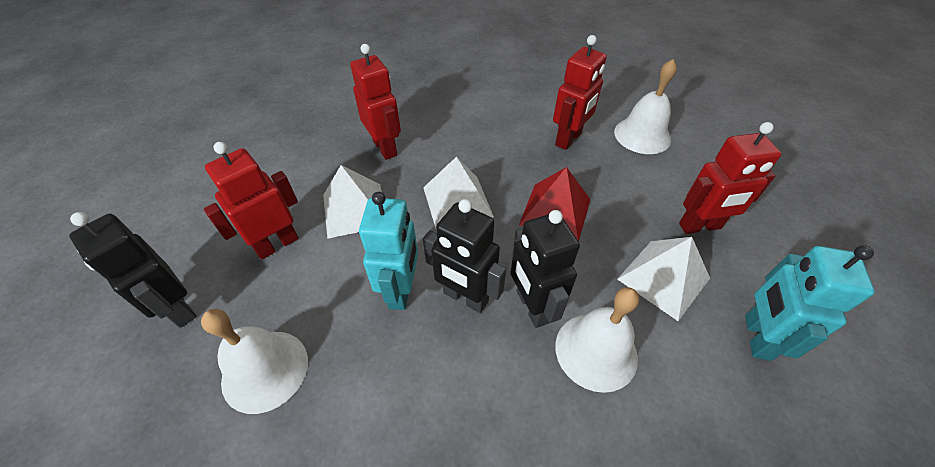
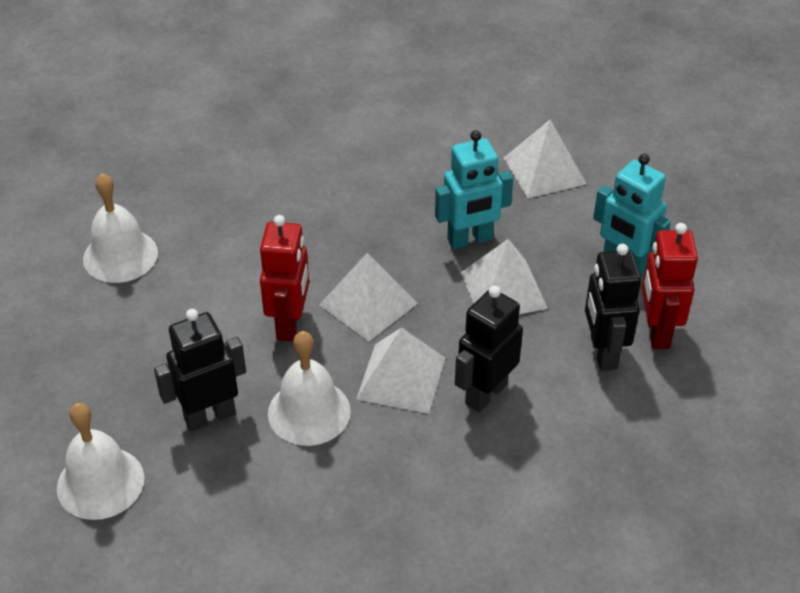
red pyramid: 1 -> 0
red robot: 4 -> 2
white pyramid: 3 -> 4

